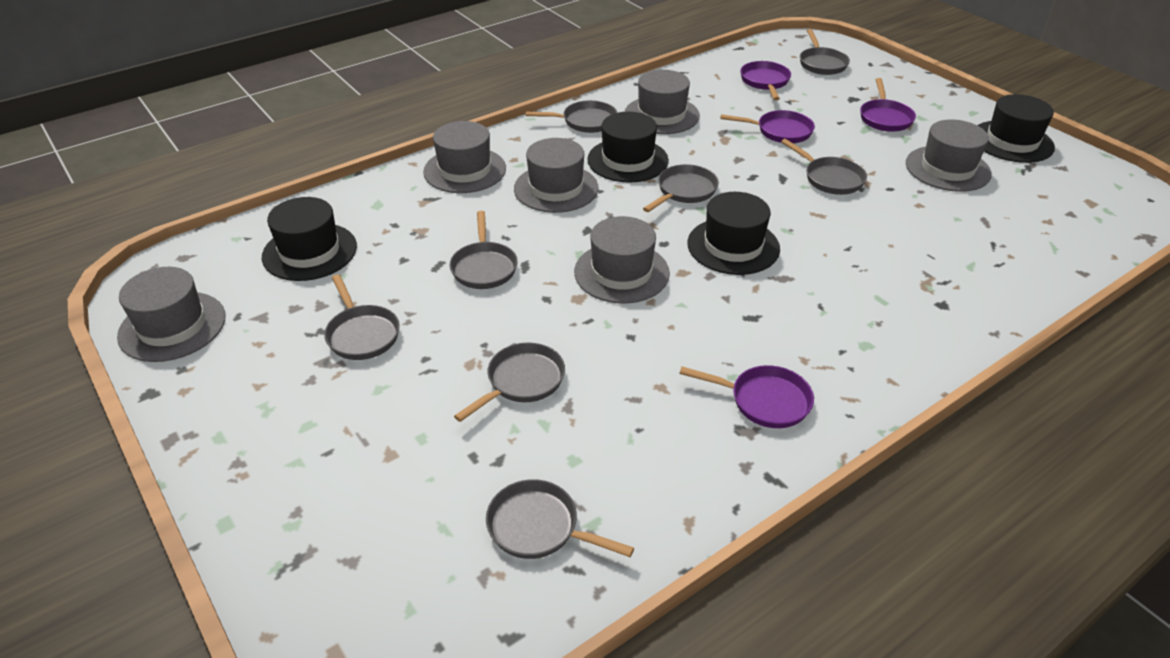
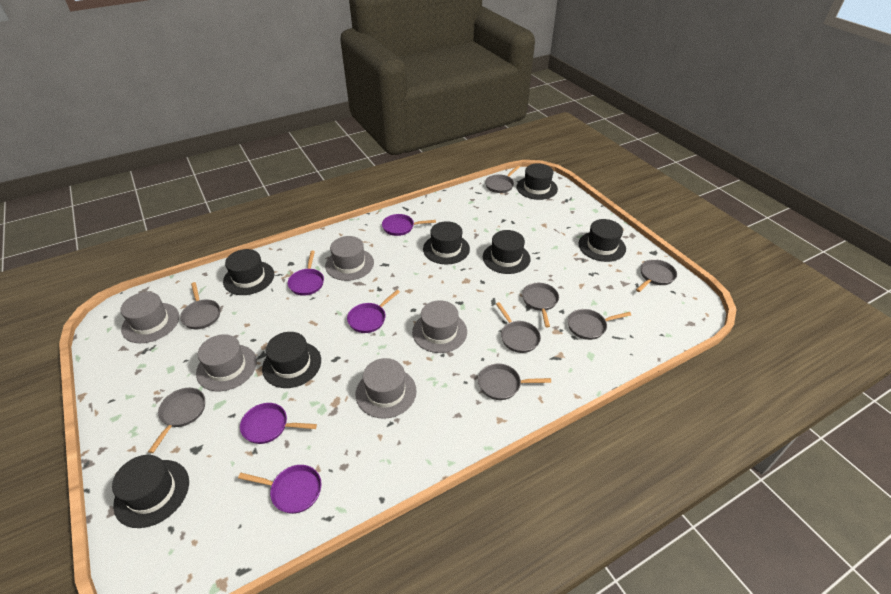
black hat: 4 -> 7
grey hat: 6 -> 5
purple pan: 4 -> 5

